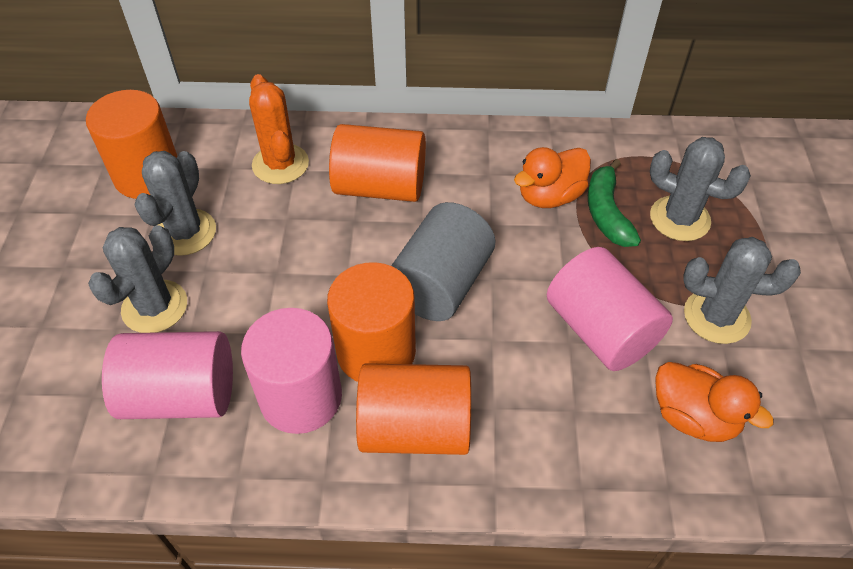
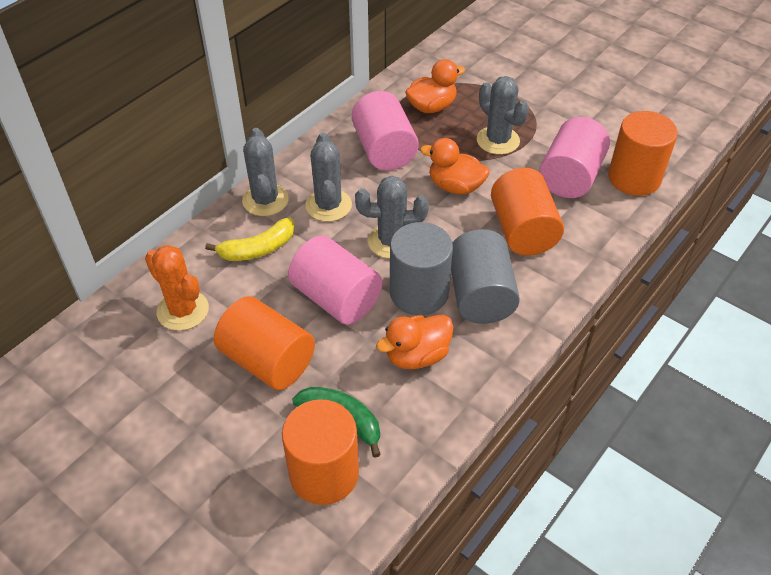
grey cylinder: 1 -> 2
orange duck: 2 -> 3
yellow banana: 0 -> 1

